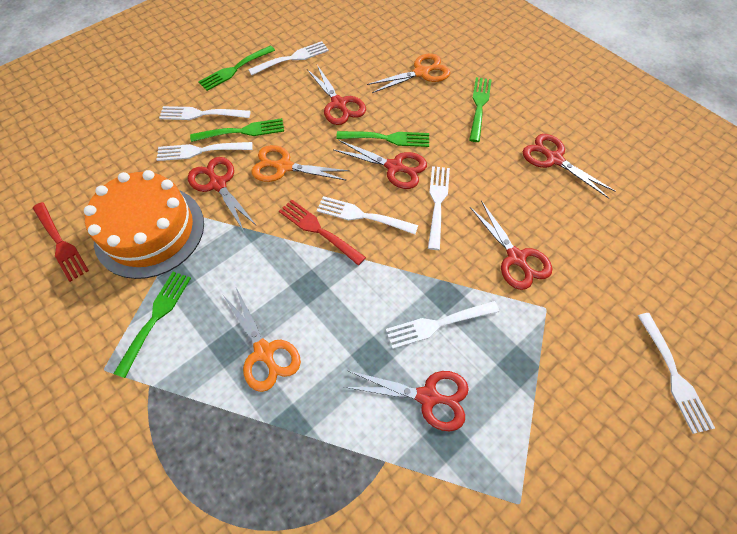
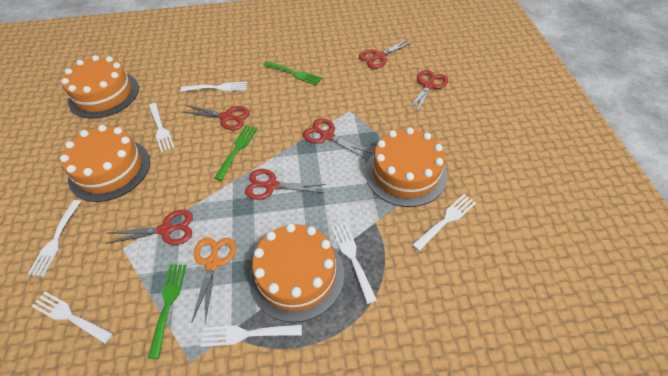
green fork: 5 -> 3
orange cake: 1 -> 4
orange scissors: 3 -> 1
red fork: 2 -> 0

